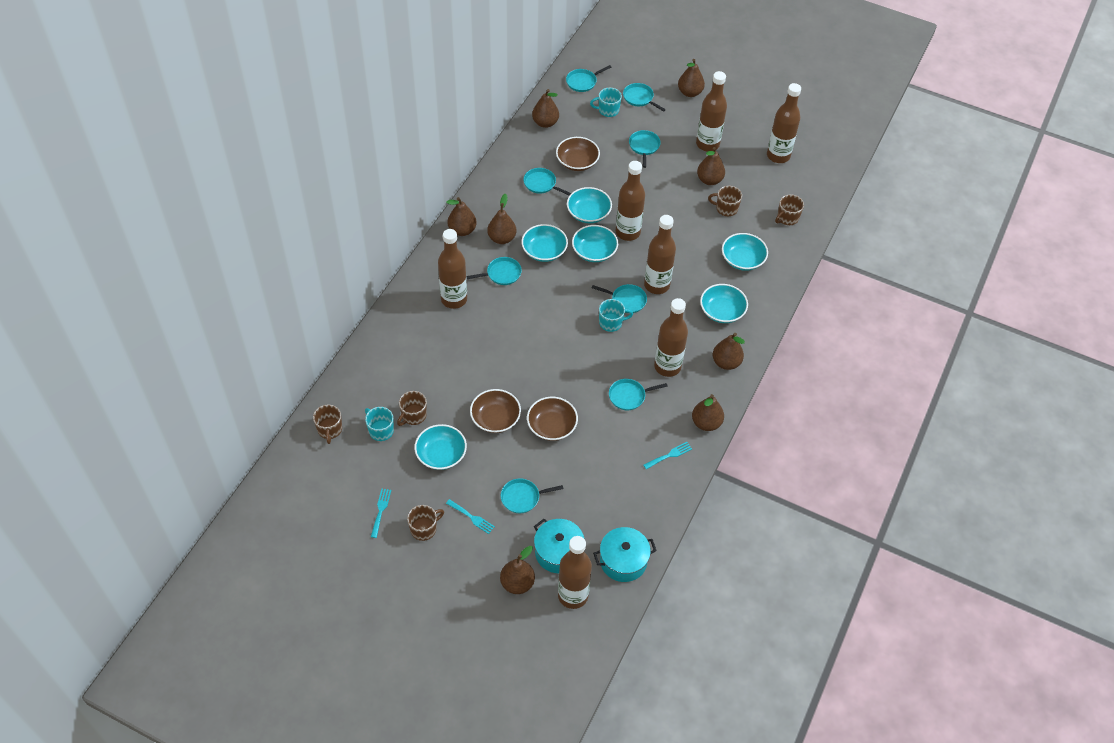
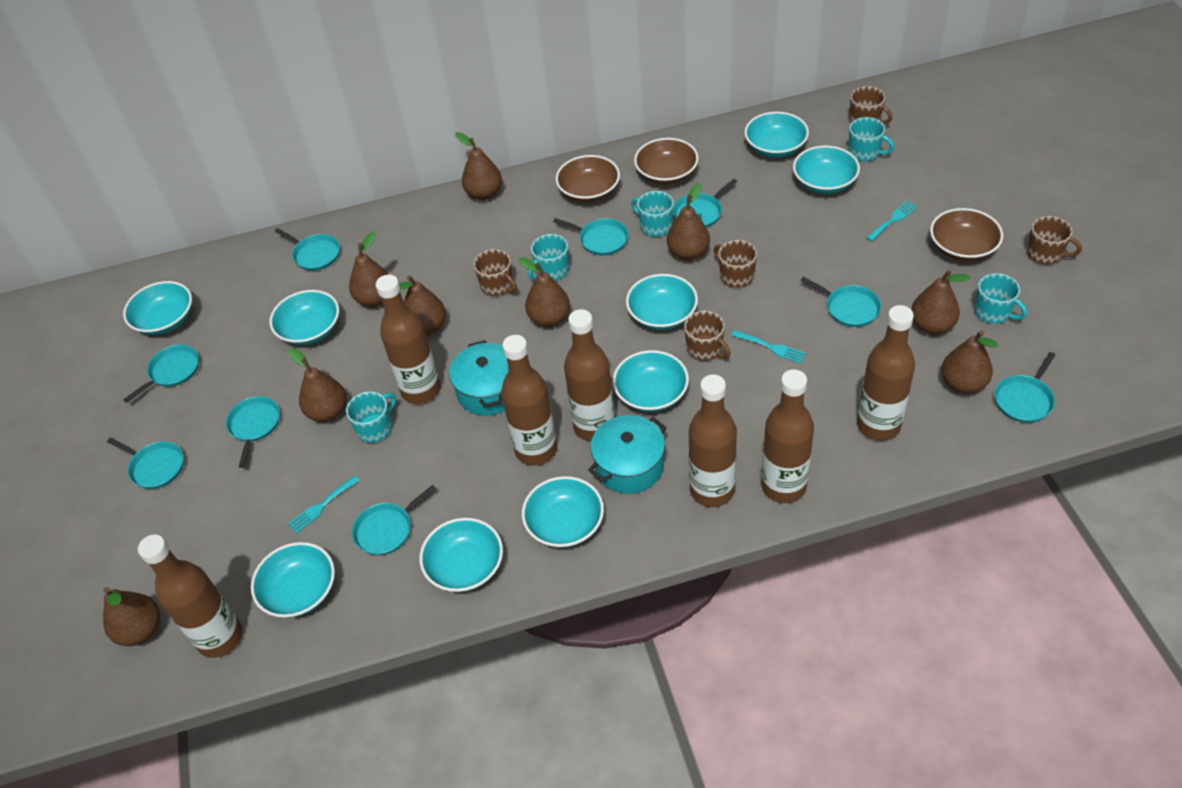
brown pear: 8 -> 9
turquoise bowl: 6 -> 9
turquoise mug: 3 -> 5
turquoise pan: 8 -> 9

